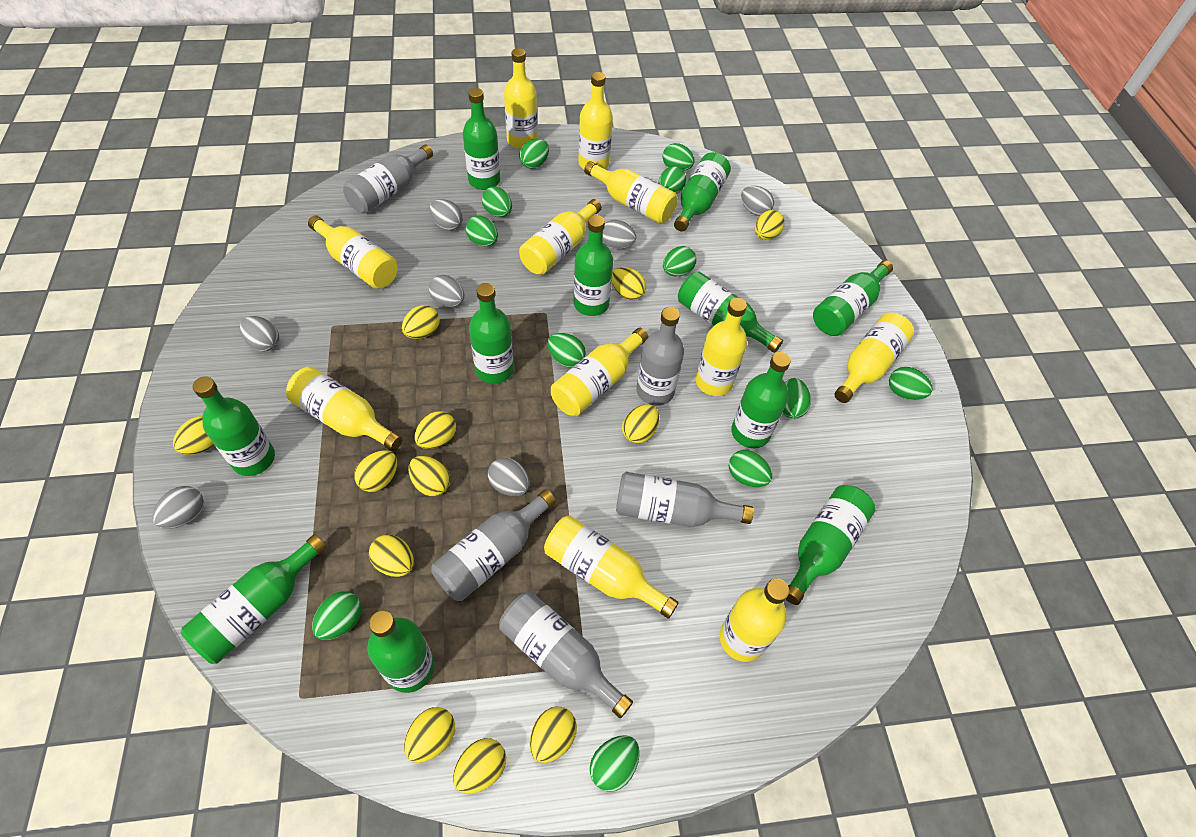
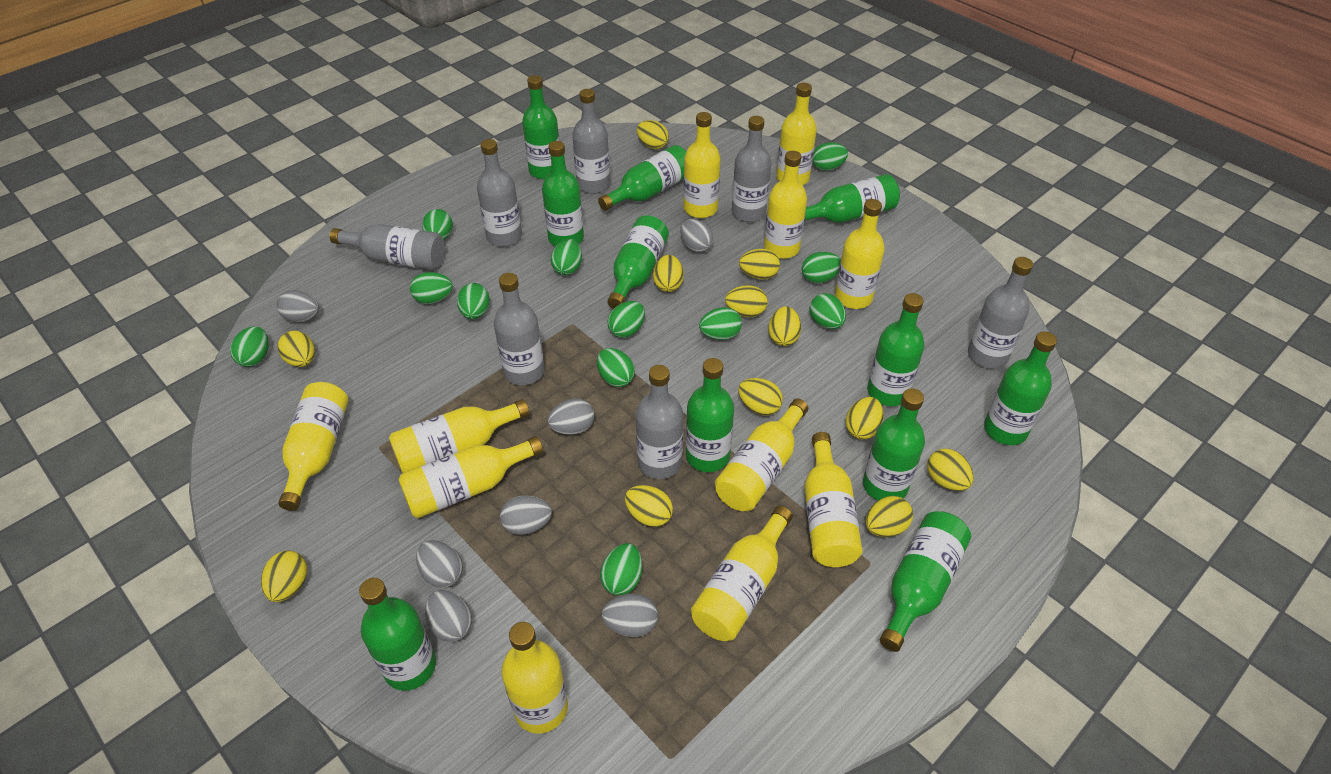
grey bottle: 5 -> 7

